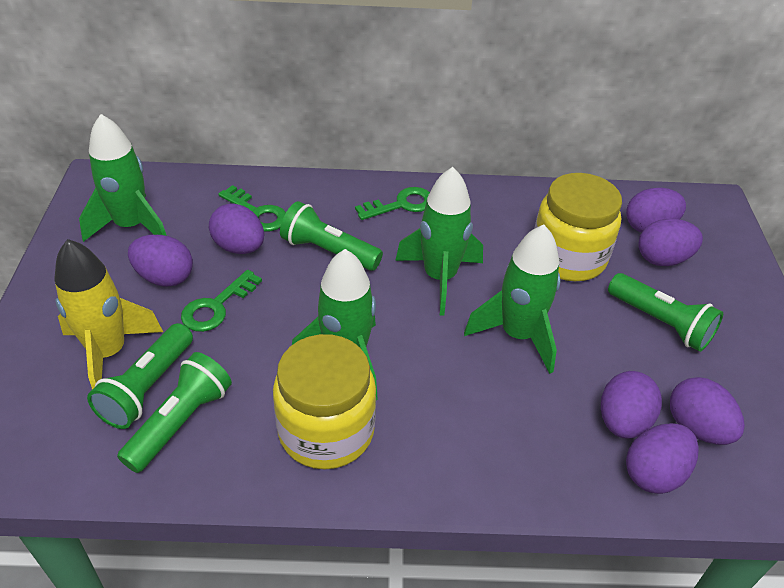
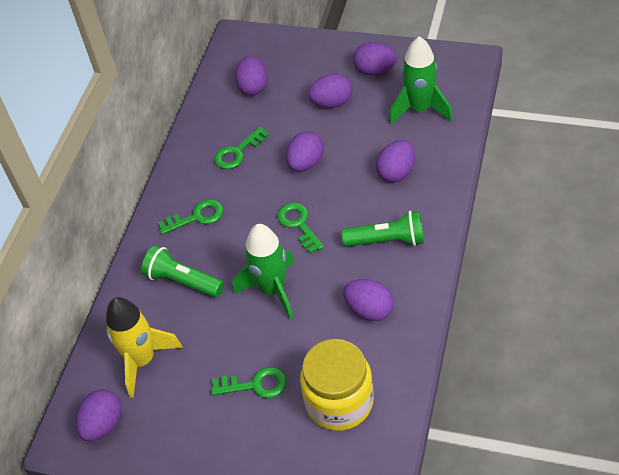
green flashlight: 4 -> 2
green key: 3 -> 4
green rocket: 4 -> 2
yellow jar: 2 -> 1

